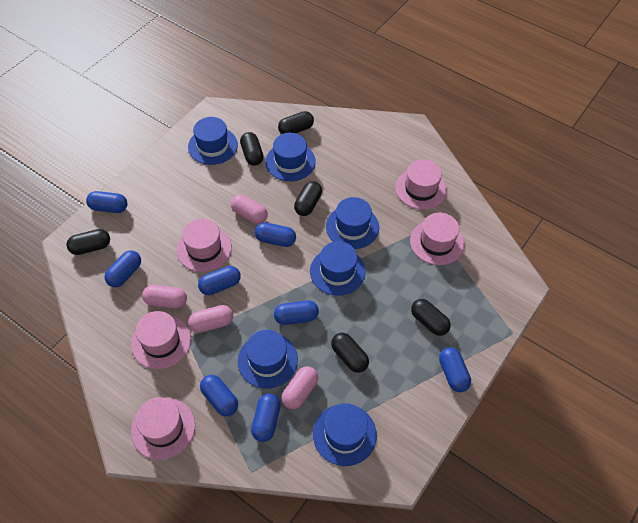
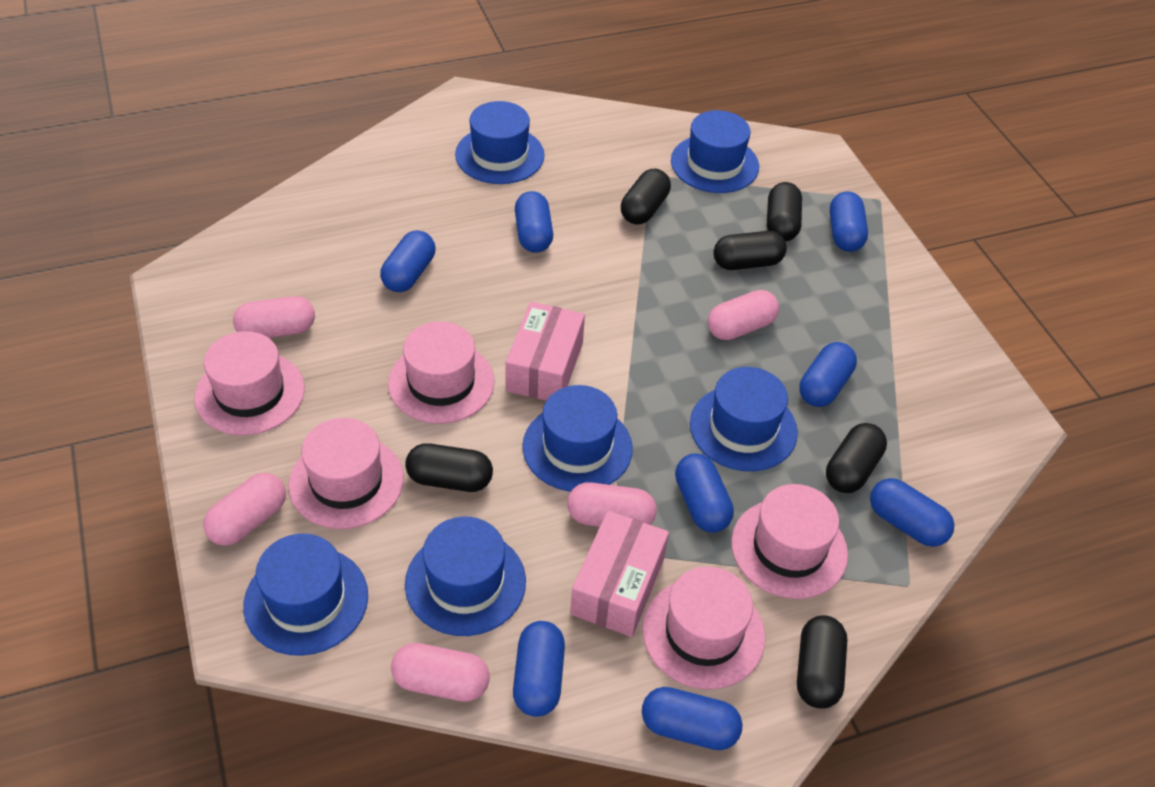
pink box: 0 -> 2
pink capsule: 4 -> 5

